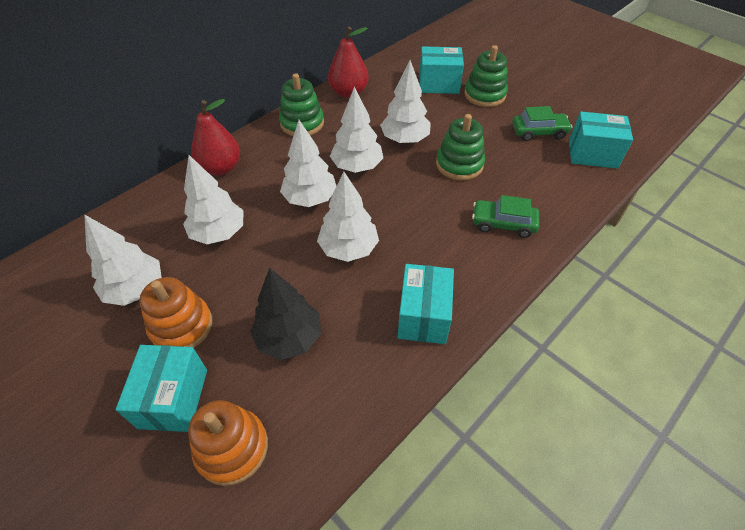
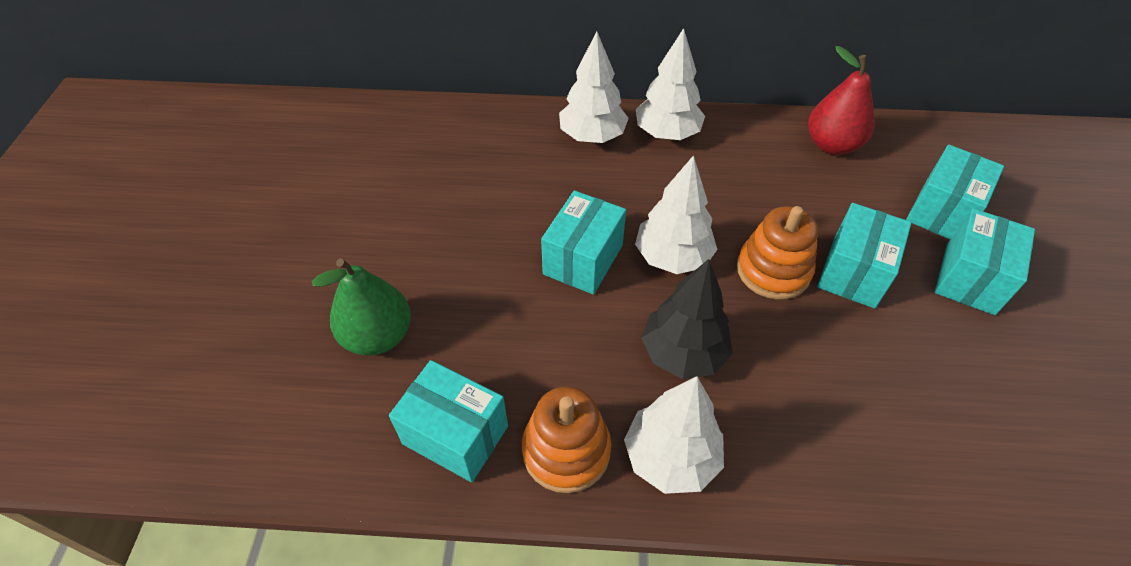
green car: 2 -> 0
green pear: 0 -> 1
green stacking toy: 3 -> 0
red pear: 2 -> 1
turquoise box: 4 -> 5
white tree: 6 -> 4

